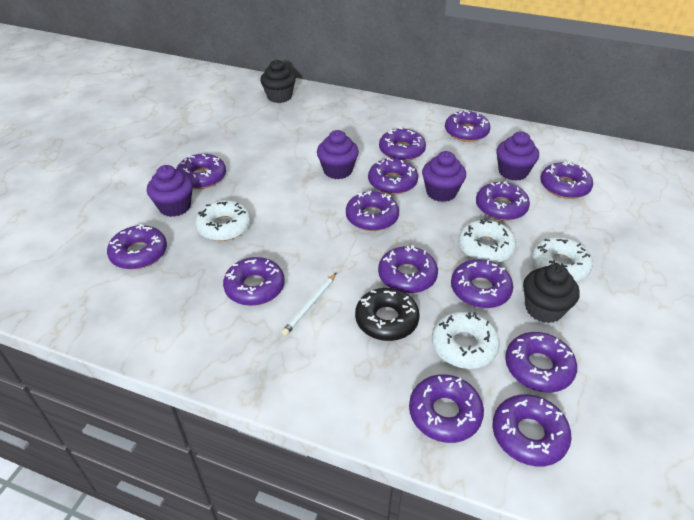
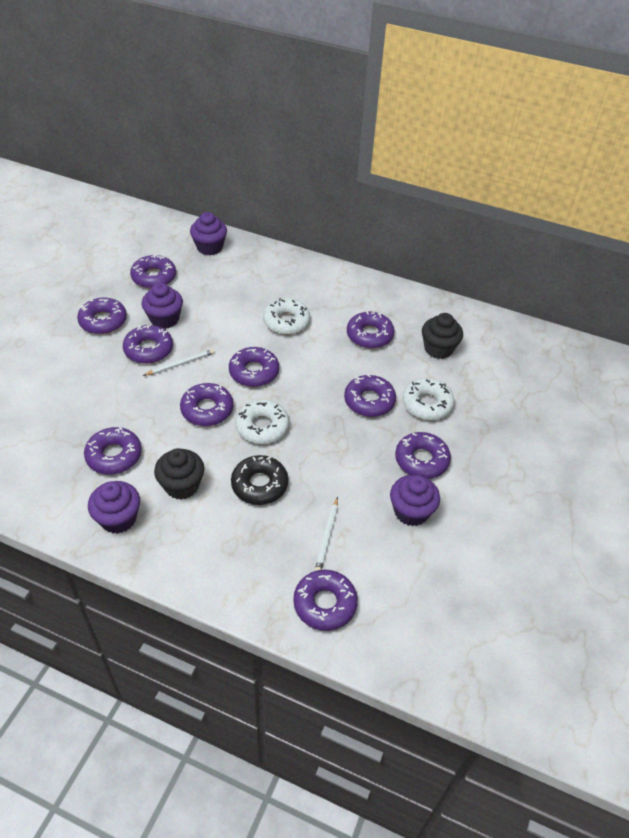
purple donut: 14 -> 10
white donut: 4 -> 3
white pencil: 1 -> 2

